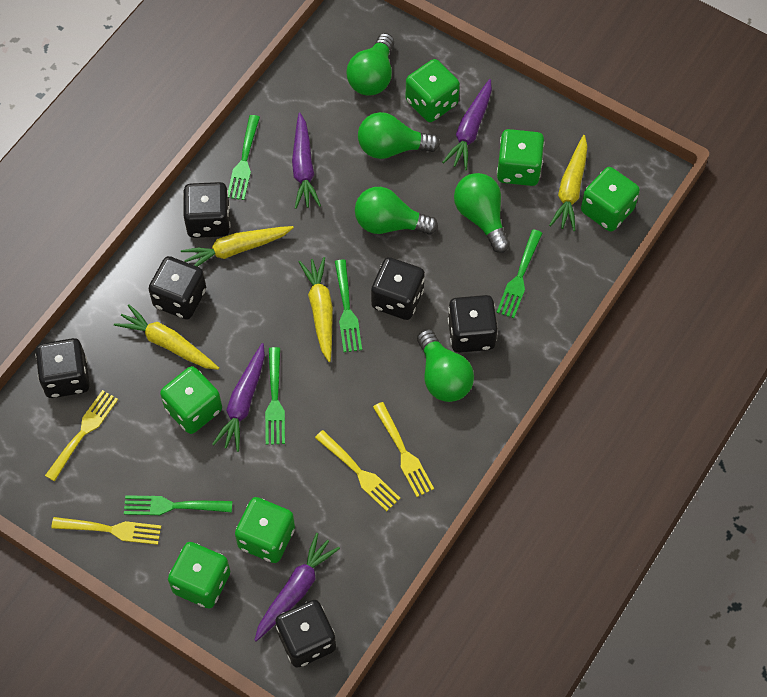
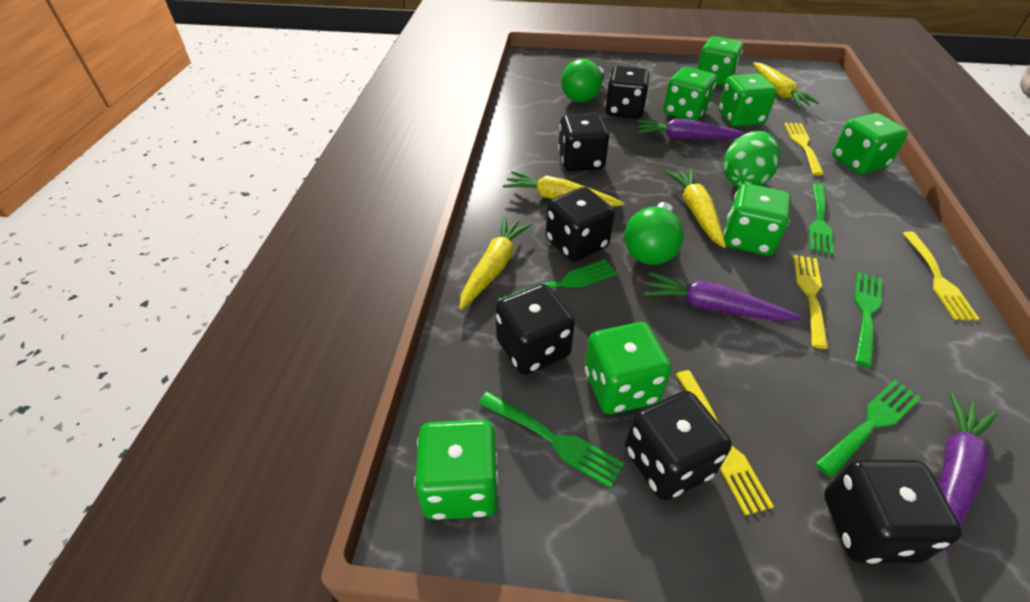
green dice: 6 -> 7
green egg: 0 -> 1
green light bulb: 5 -> 2
purple carrot: 4 -> 3

